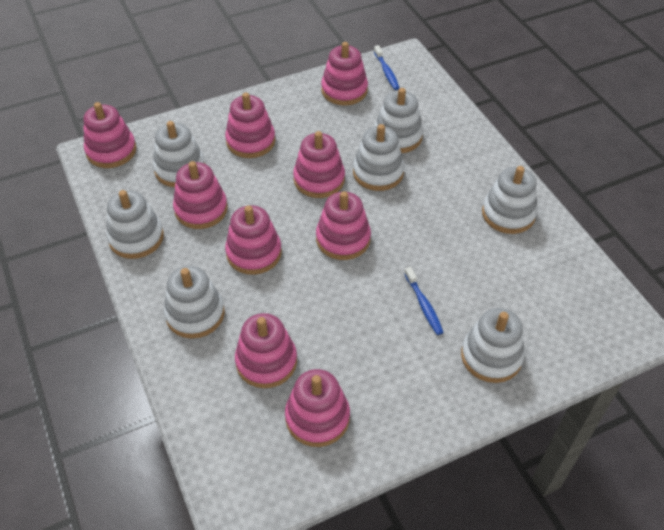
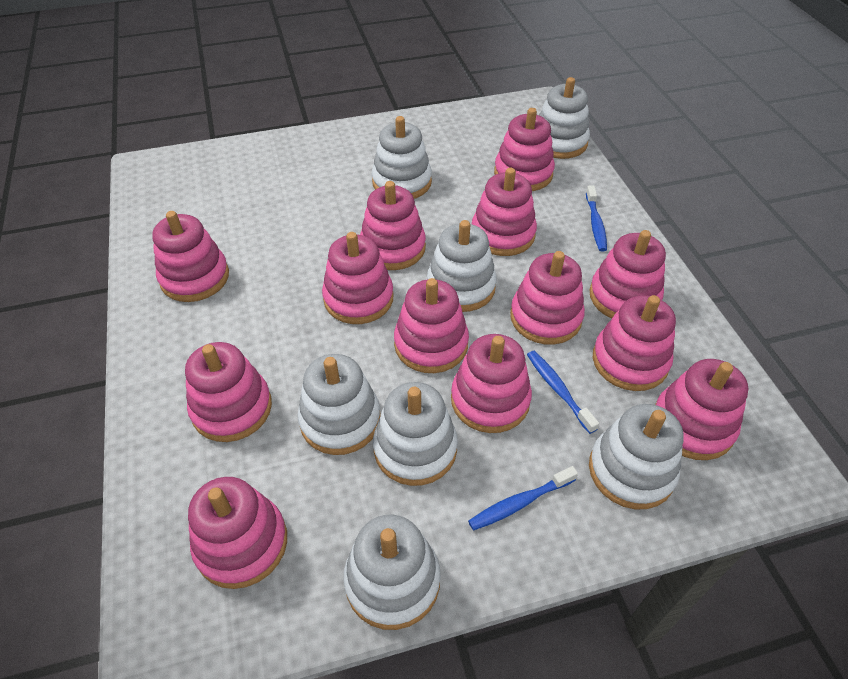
blue toothbrush: 2 -> 3
pink stacking toy: 9 -> 13

